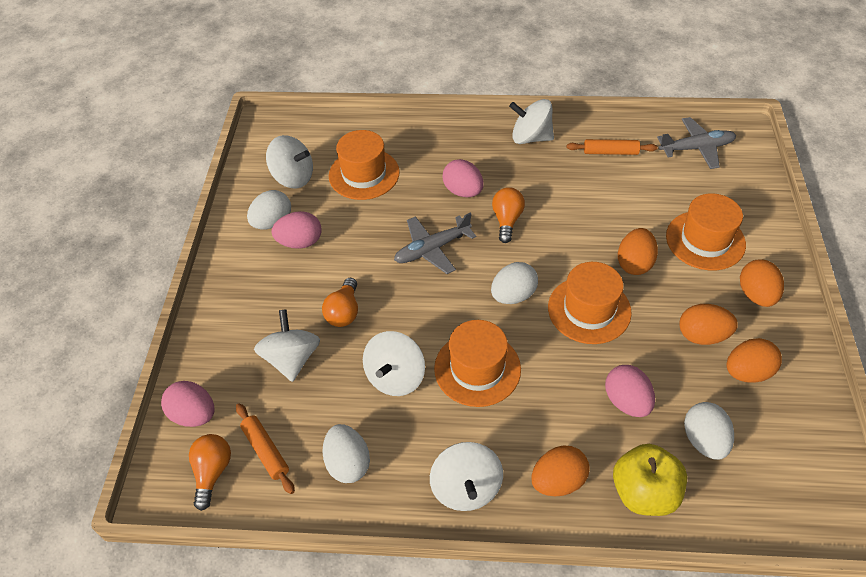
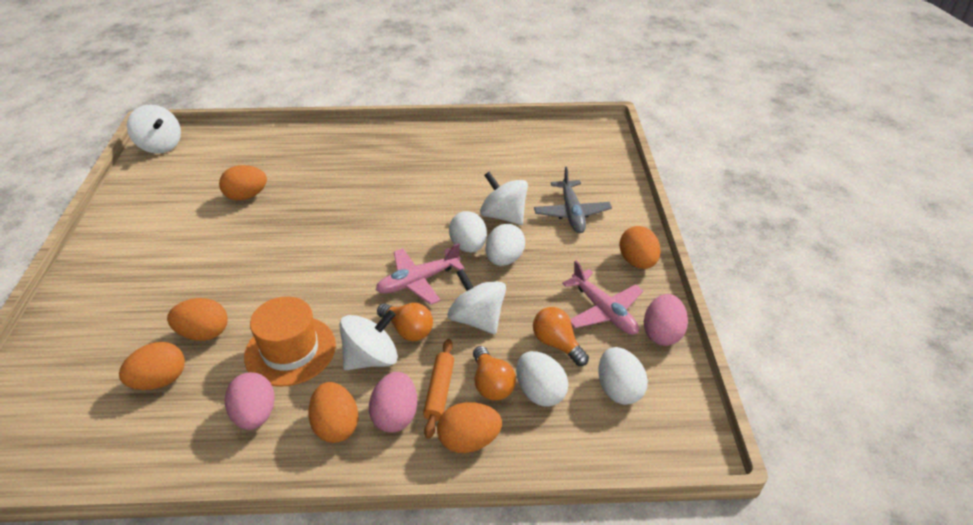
grey plane: 2 -> 1
orange egg: 5 -> 6
orange hat: 4 -> 1
orange rolling pin: 2 -> 1
pink egg: 4 -> 3
pink plane: 0 -> 2
white spinning top: 5 -> 4
yellow apple: 1 -> 0

